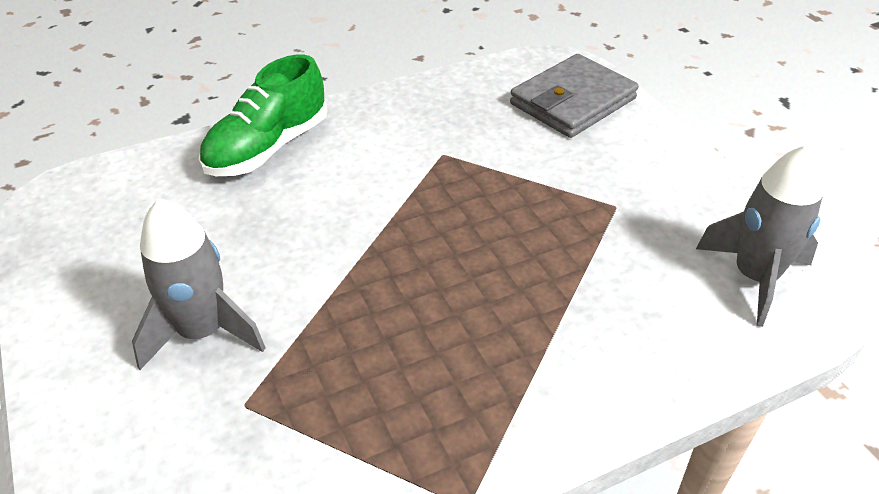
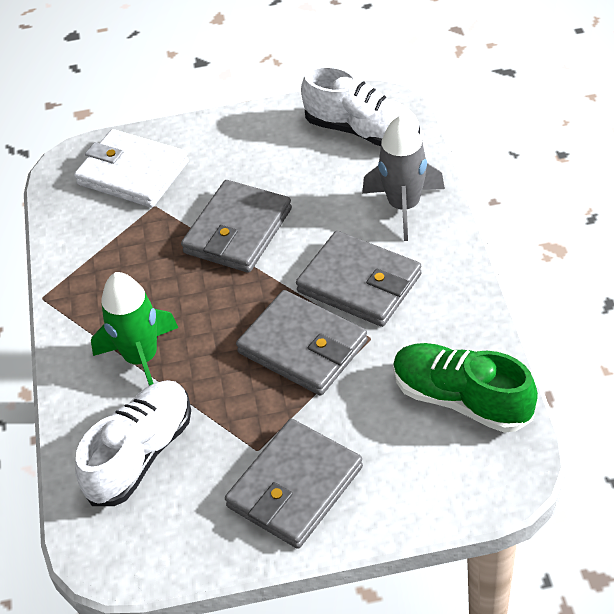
green rocket: 0 -> 1
grey rocket: 2 -> 1
grey wallet: 1 -> 4
white shoe: 0 -> 2
white wallet: 0 -> 1

